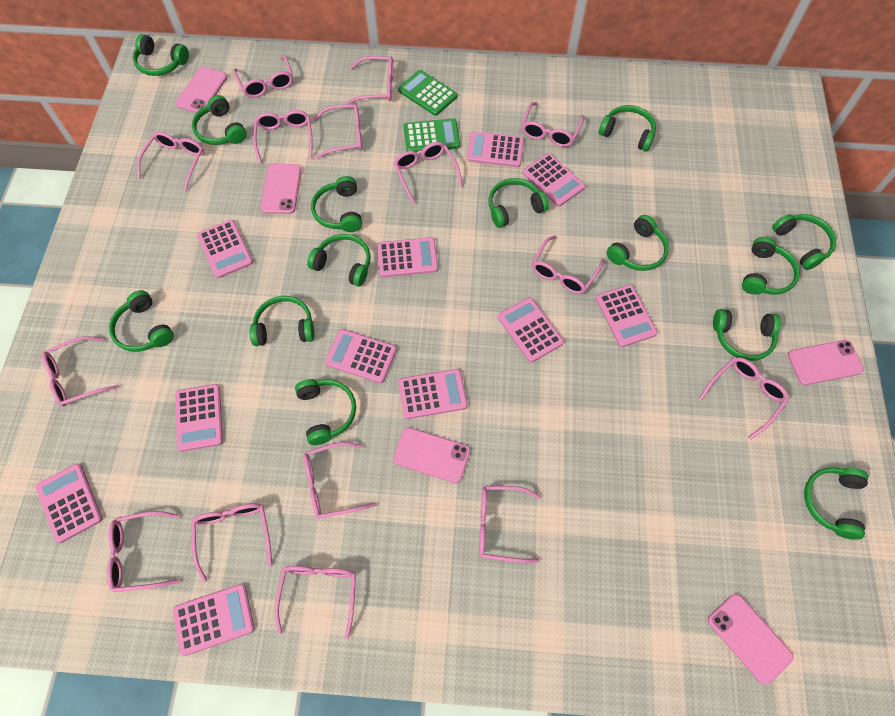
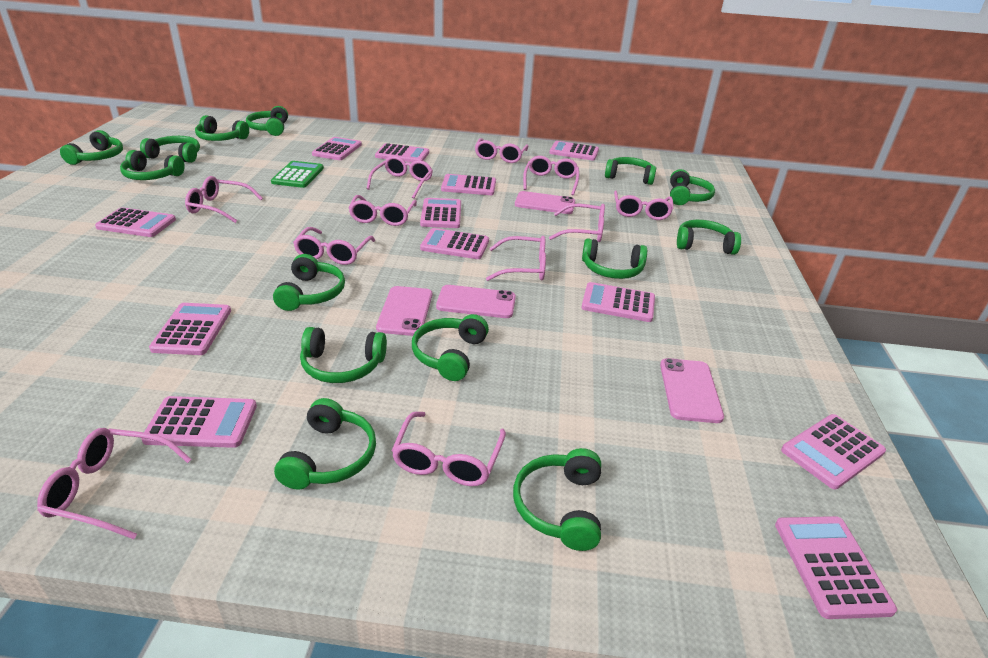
green calculator: 2 -> 1
pink calculator: 11 -> 12
pink glasses: 15 -> 11
pink phone: 5 -> 4

